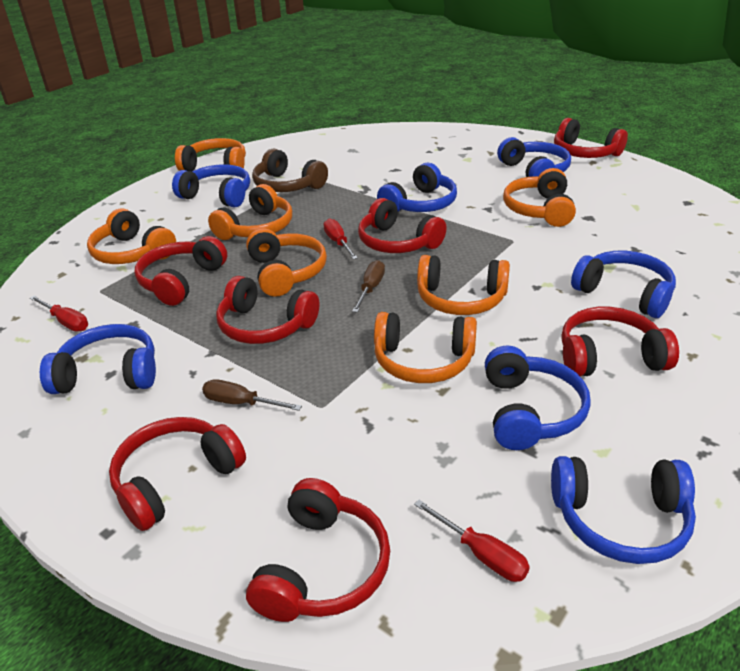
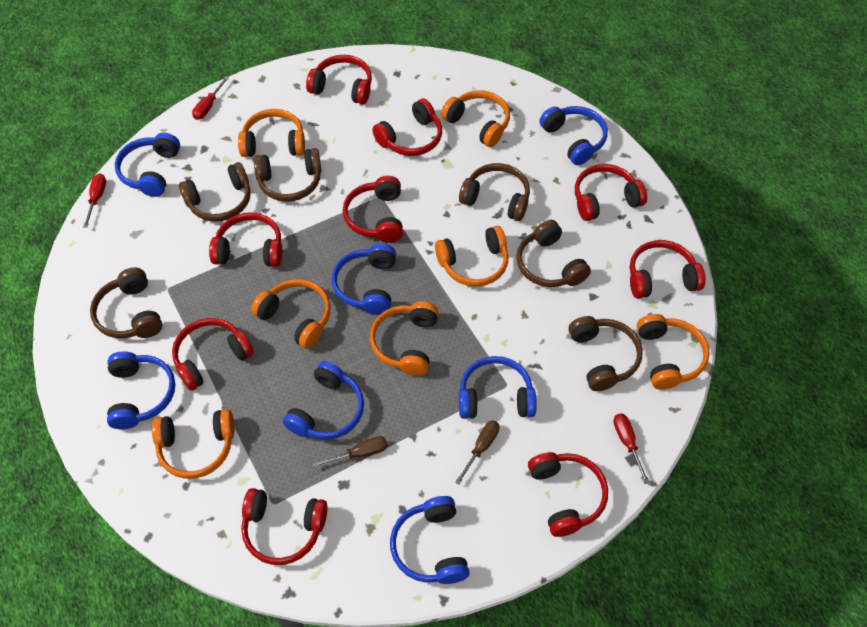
brown headphones: 1 -> 6
red headphones: 7 -> 9

